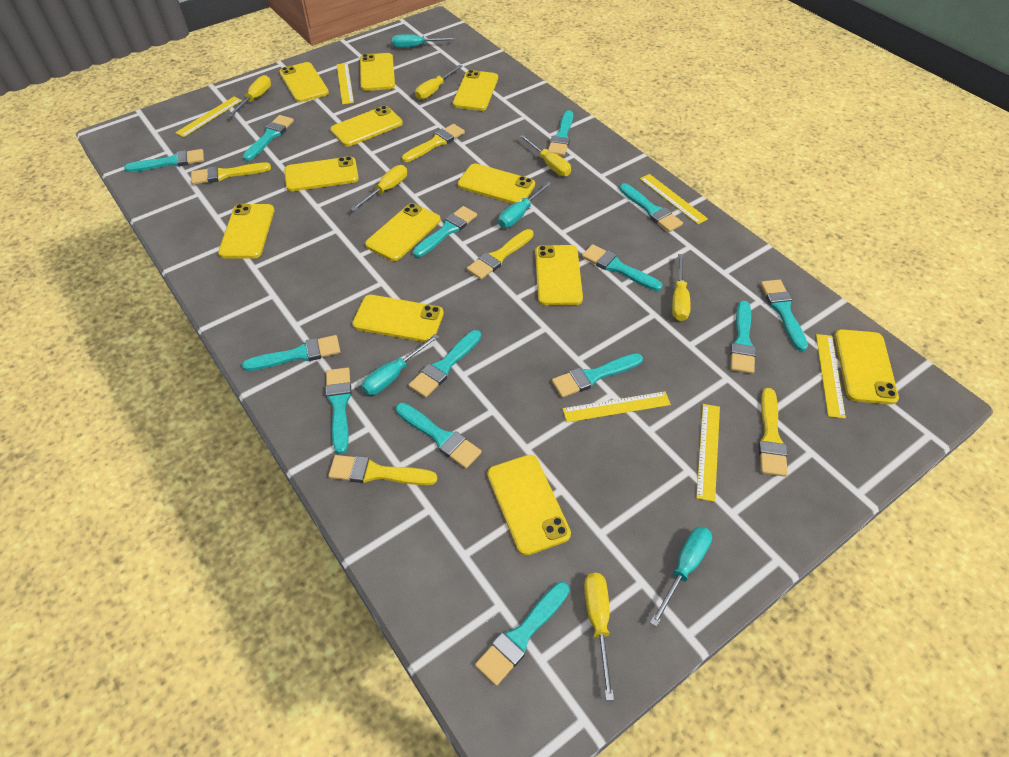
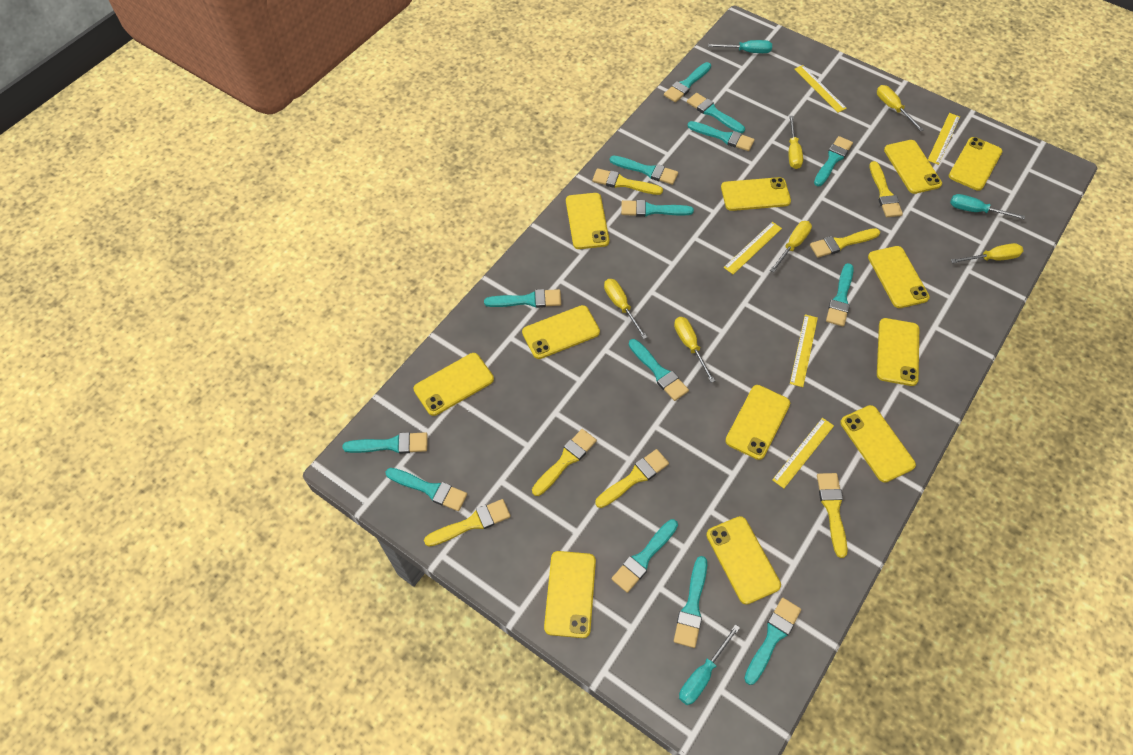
turquoise screwdriver: 4 -> 3
yellow brush: 5 -> 7
yellow ruler: 6 -> 5

